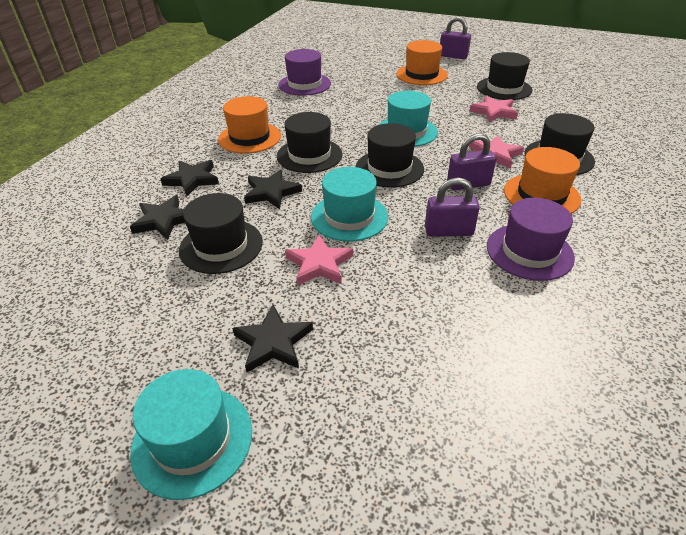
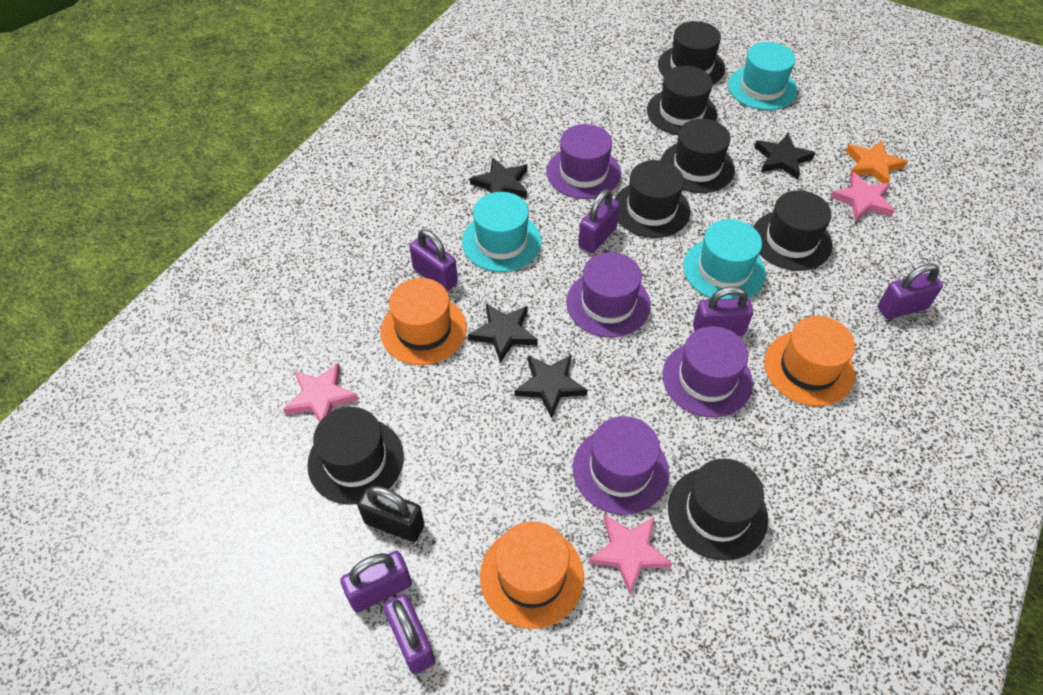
black hat: 5 -> 7
black padlock: 0 -> 1
orange star: 0 -> 1
purple hat: 2 -> 4
purple padlock: 3 -> 6

